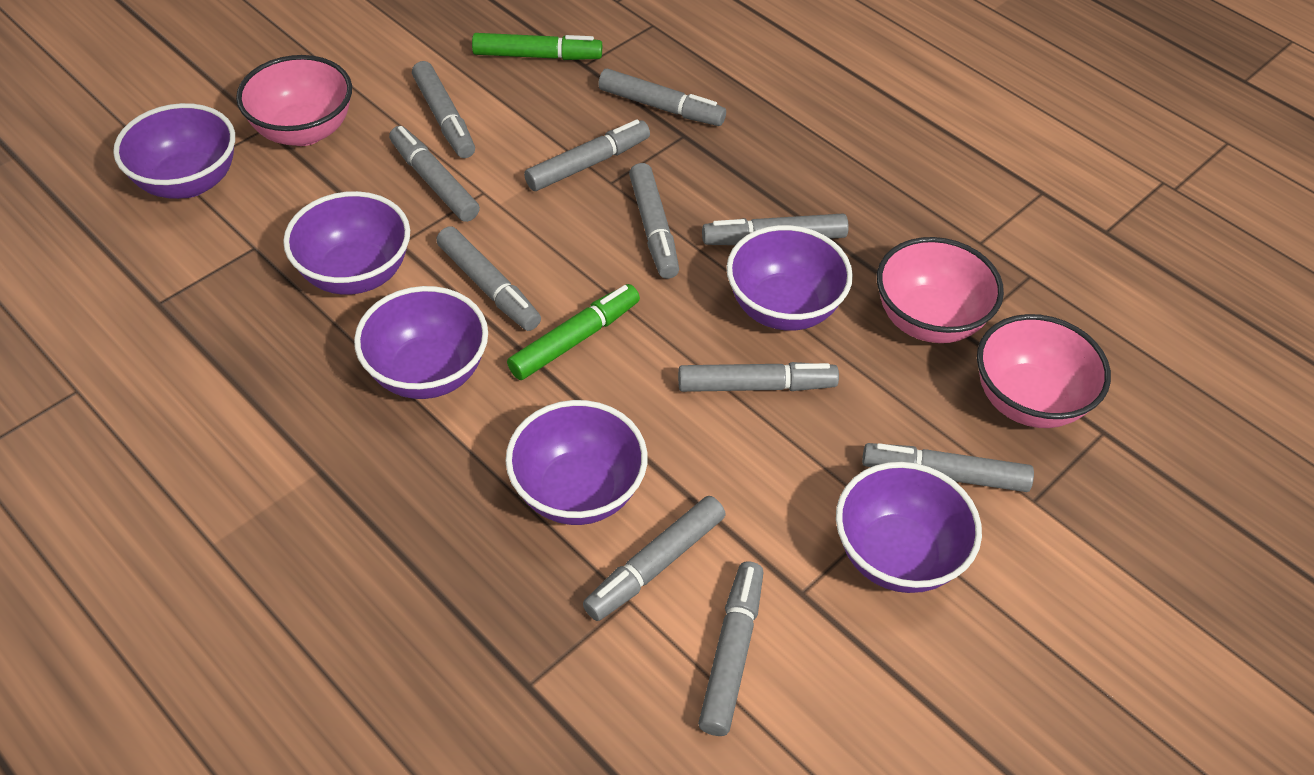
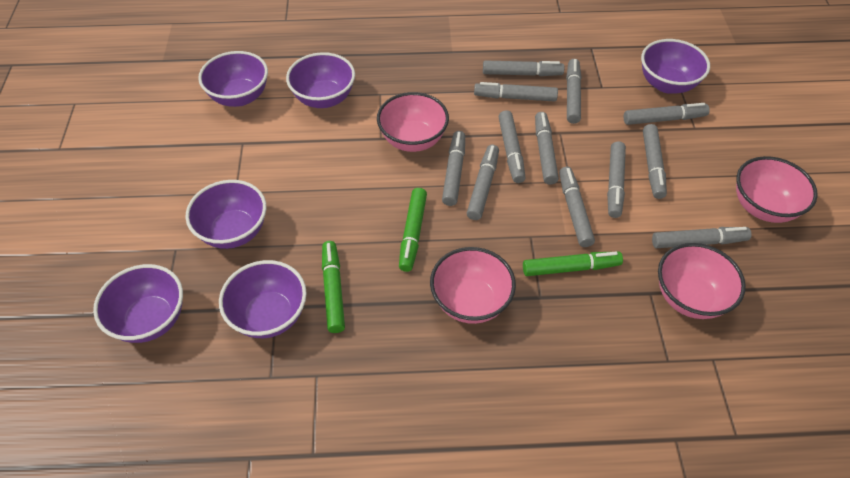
green marker: 2 -> 3
grey marker: 11 -> 12
pink bowl: 3 -> 4

